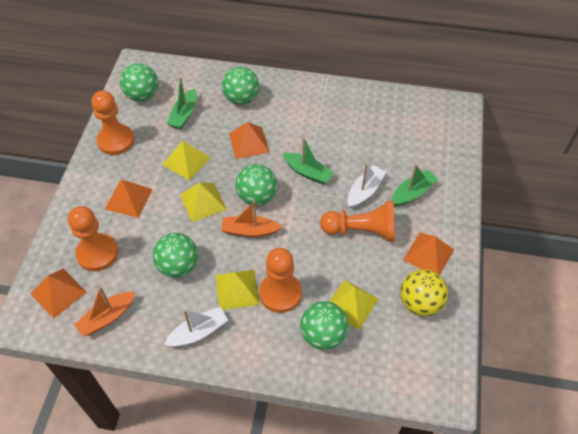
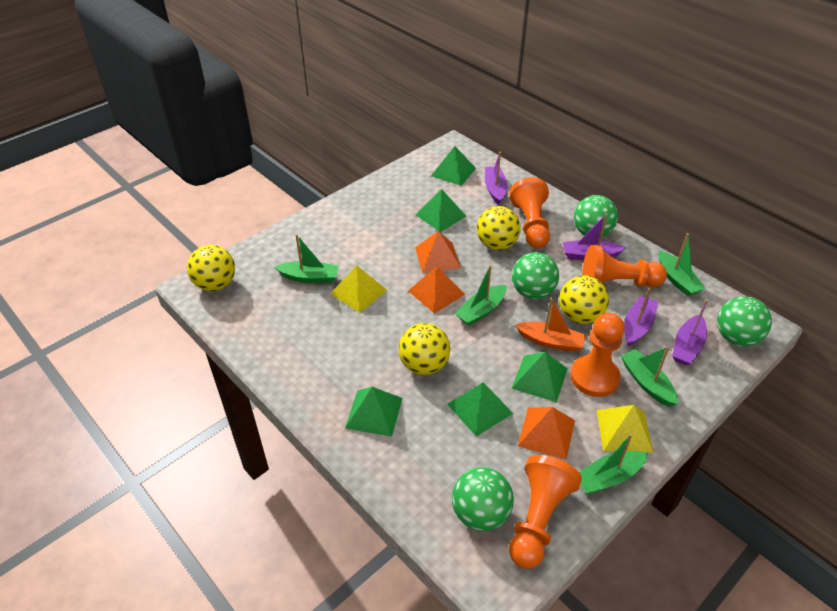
green ball: 5 -> 4
green boat: 3 -> 5
green pyramid: 0 -> 5
orange boat: 2 -> 1
orange pyramid: 4 -> 3
purple boat: 0 -> 4
white boat: 2 -> 0
yellow ball: 1 -> 4
yellow pyramid: 4 -> 2

